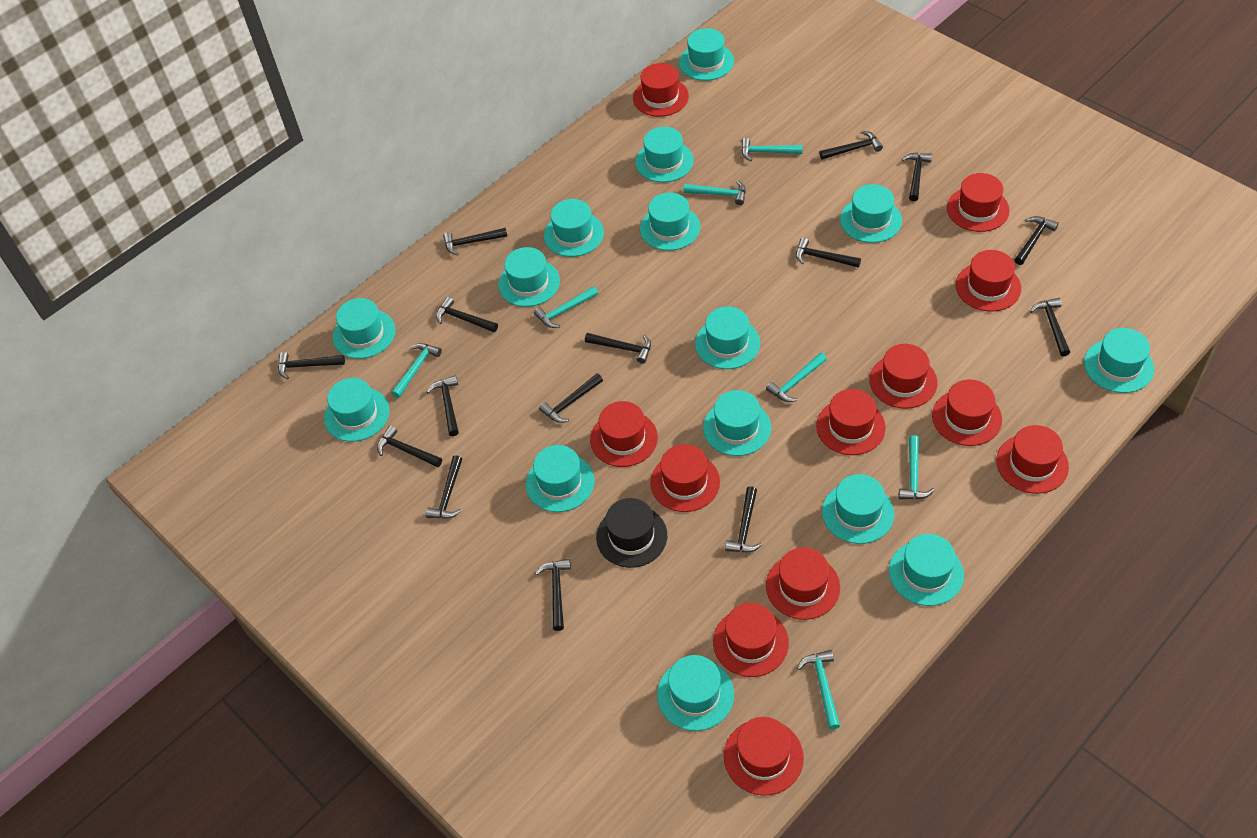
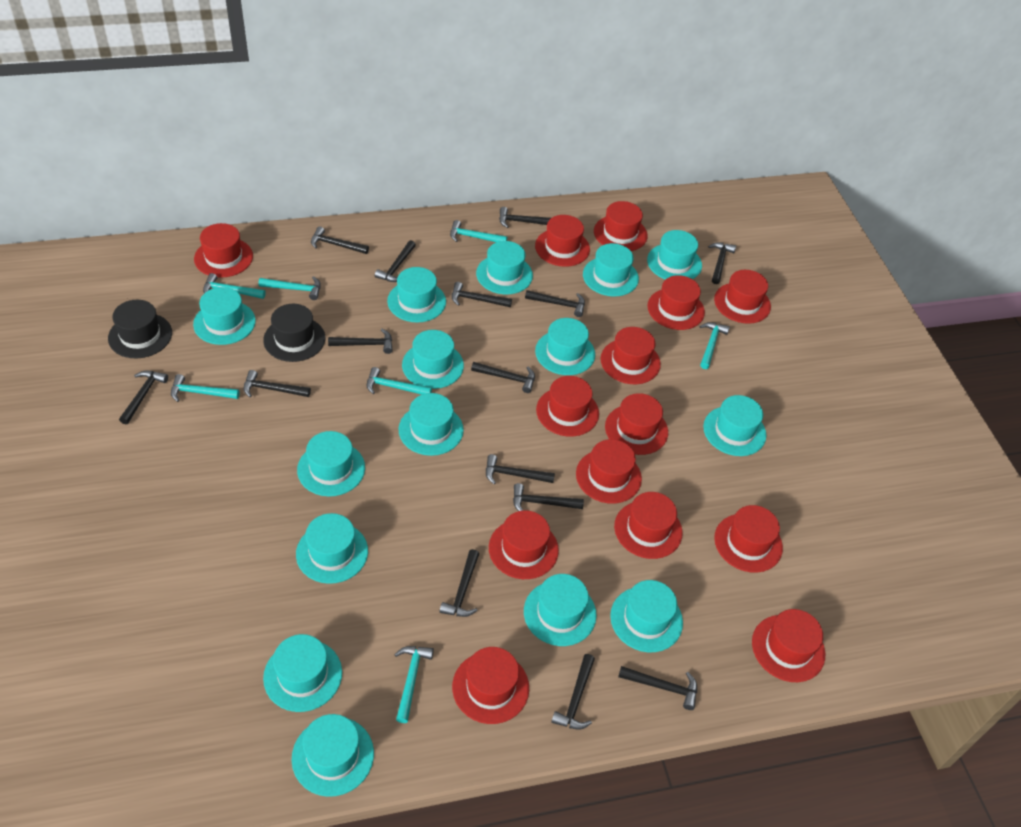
black hat: 1 -> 2
red hat: 12 -> 14

